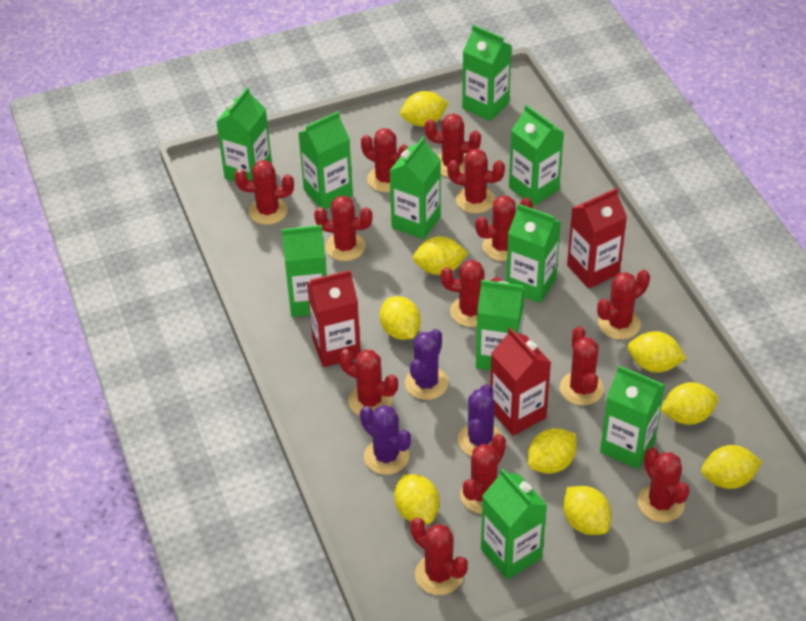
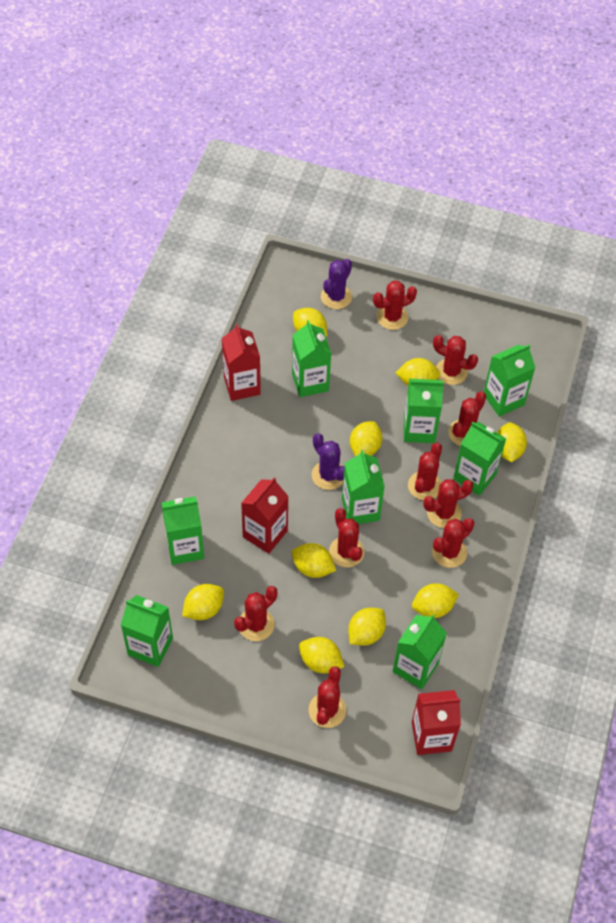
green carton: 10 -> 8
purple cactus: 3 -> 2
red cactus: 13 -> 9

